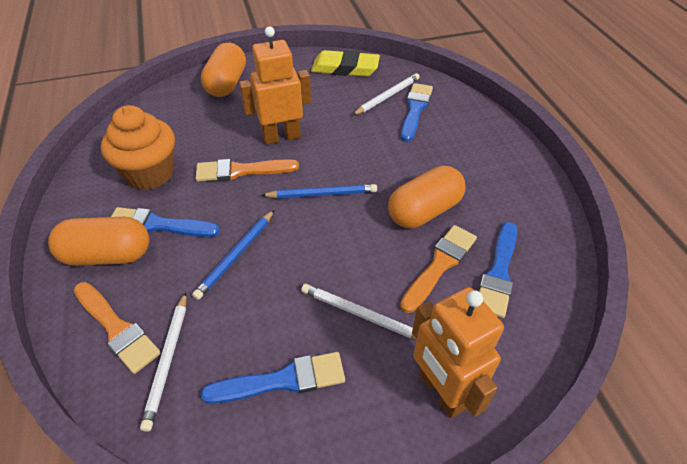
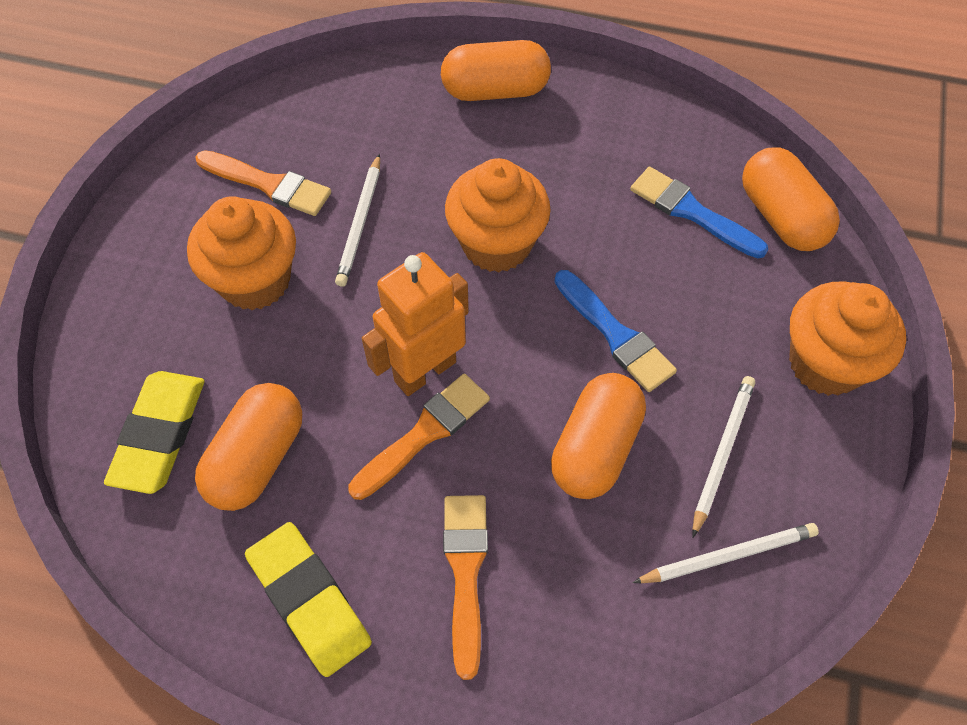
blue brush: 4 -> 2
blue pencil: 2 -> 0
orange capsule: 3 -> 4
orange cupcake: 1 -> 3
orange robot: 2 -> 1
yellow eraser: 1 -> 2

